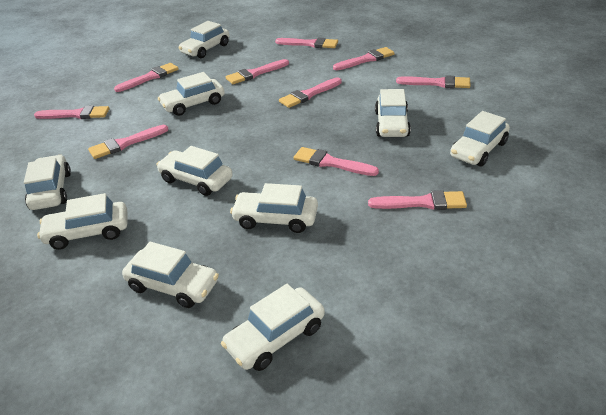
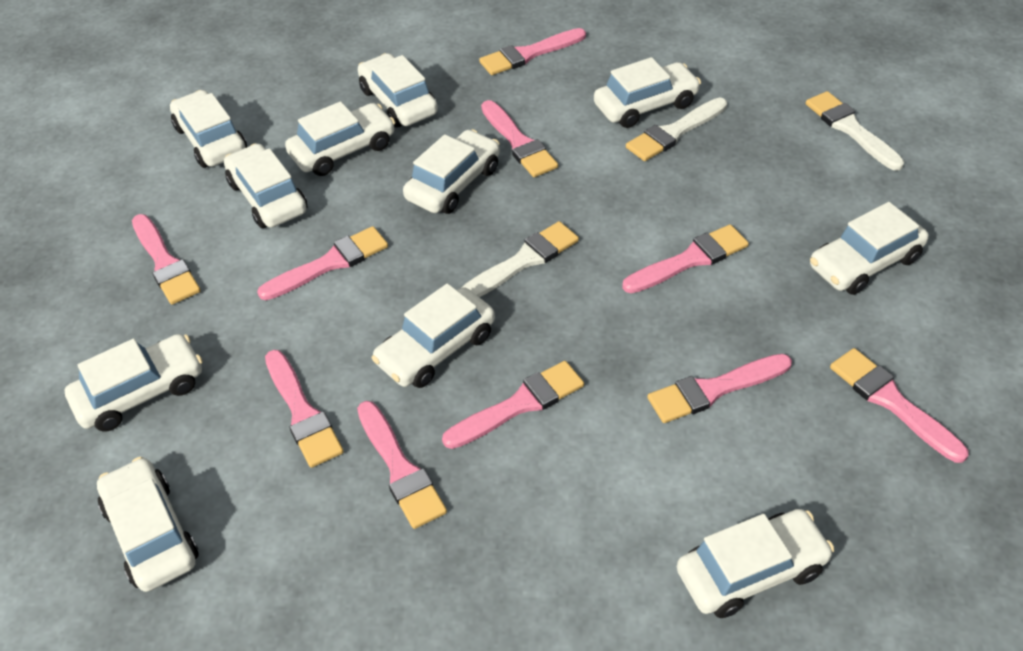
white brush: 0 -> 3
white car: 10 -> 11

